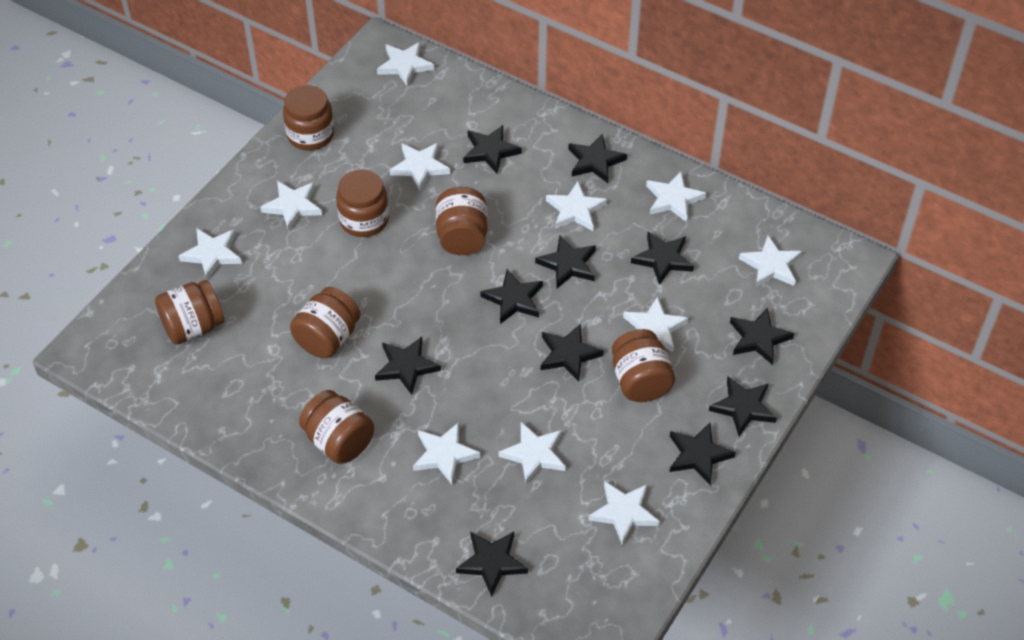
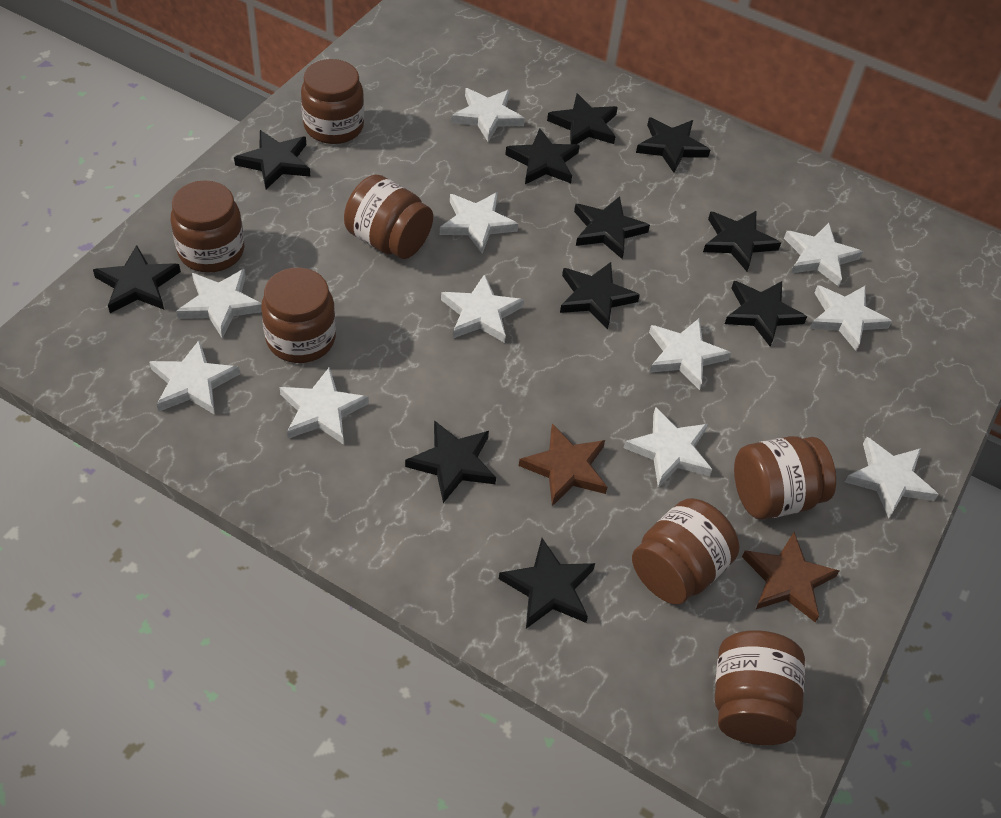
brown star: 0 -> 2

